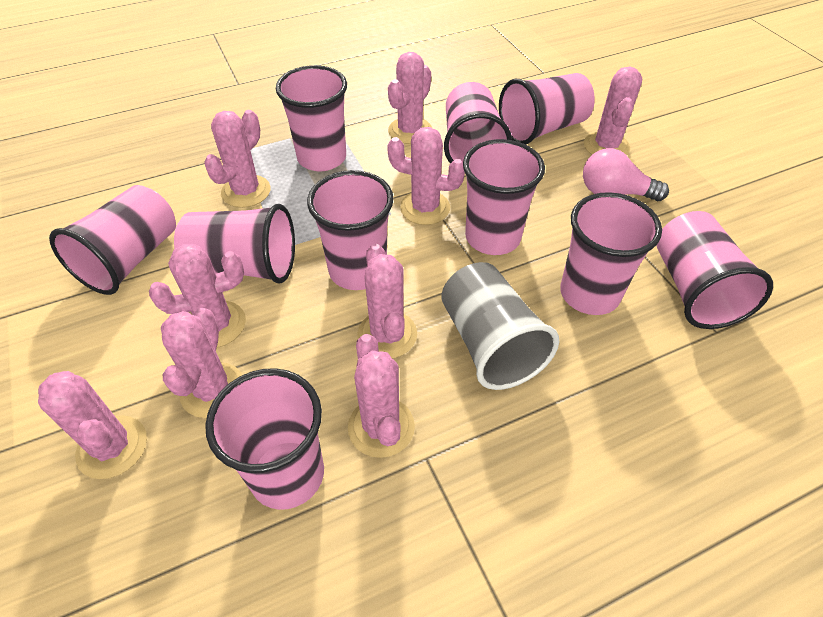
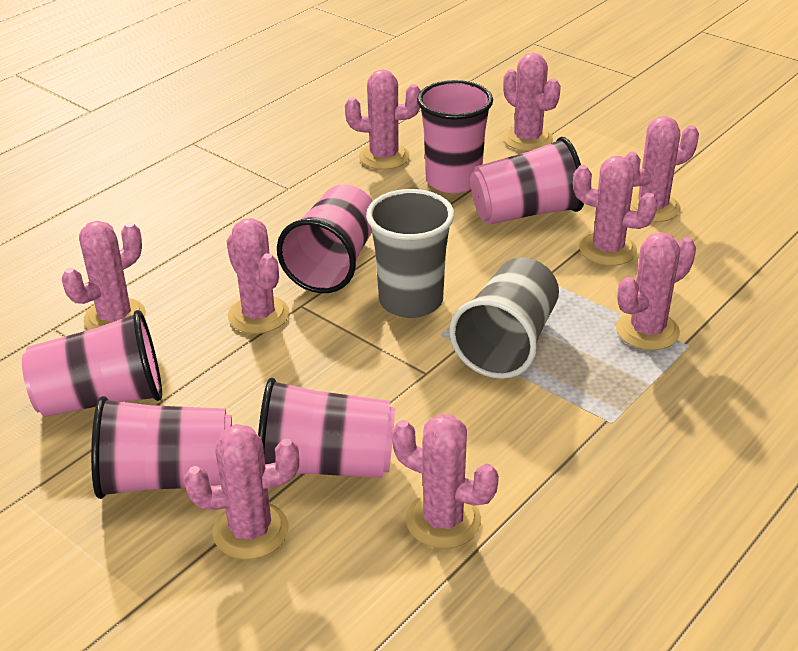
grey cup: 1 -> 2
pink cup: 10 -> 6
pink light bulb: 1 -> 0

